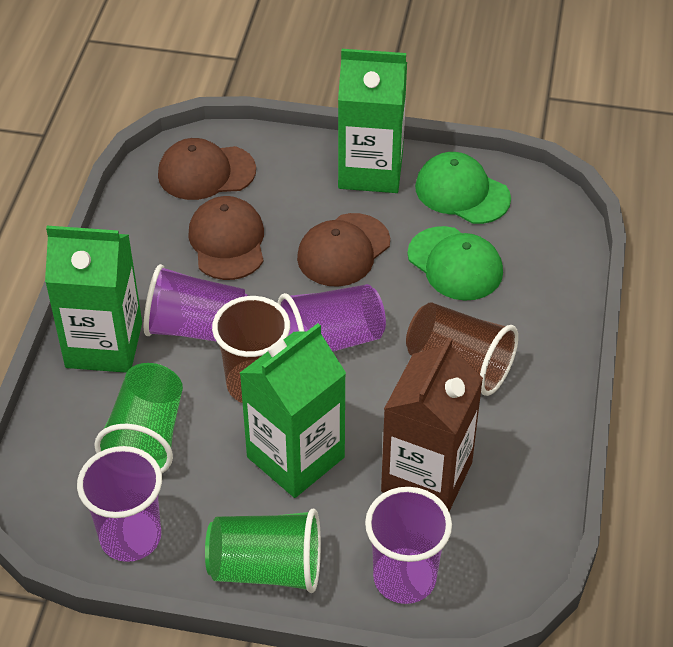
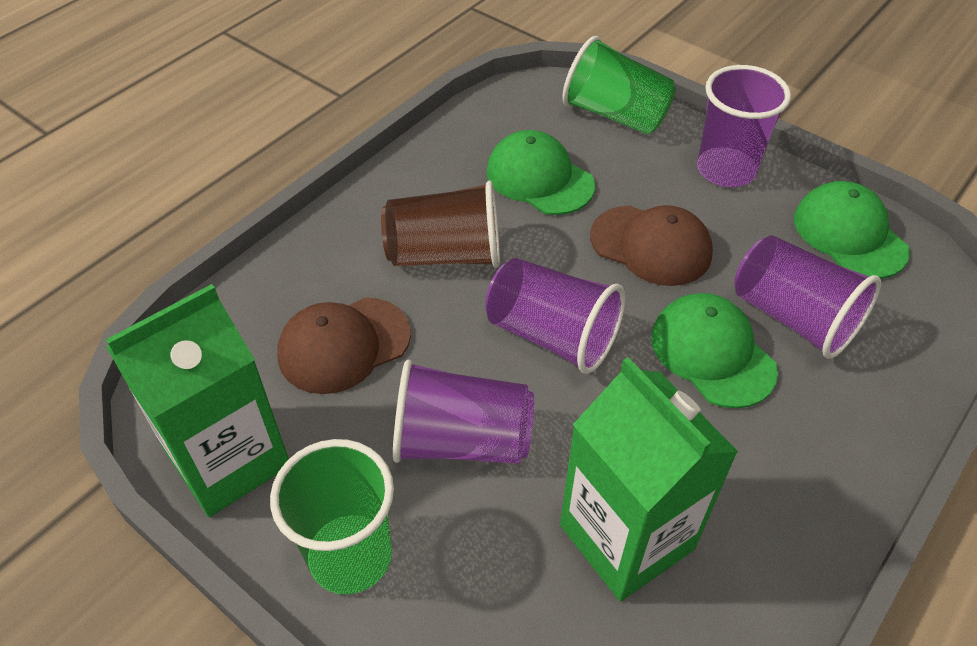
brown cap: 3 -> 2
brown carton: 1 -> 0
brown cup: 2 -> 1
green cap: 2 -> 3
green carton: 3 -> 2

